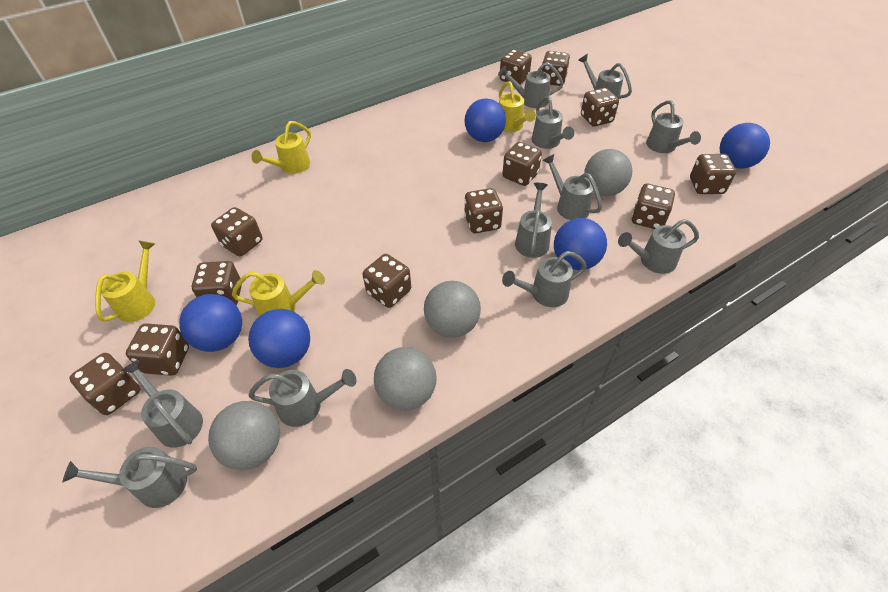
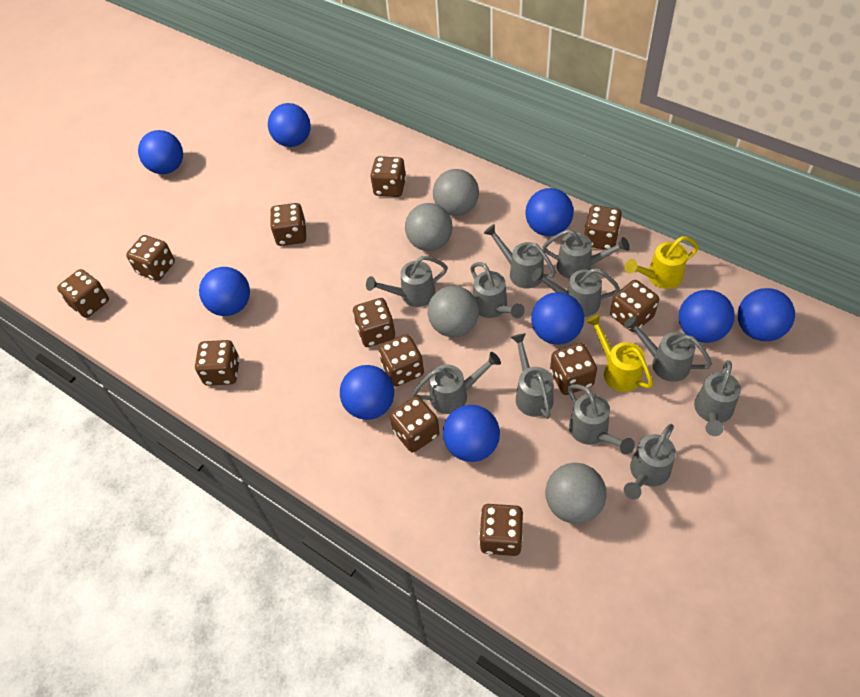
blue ball: 5 -> 9
yellow watering can: 4 -> 2

